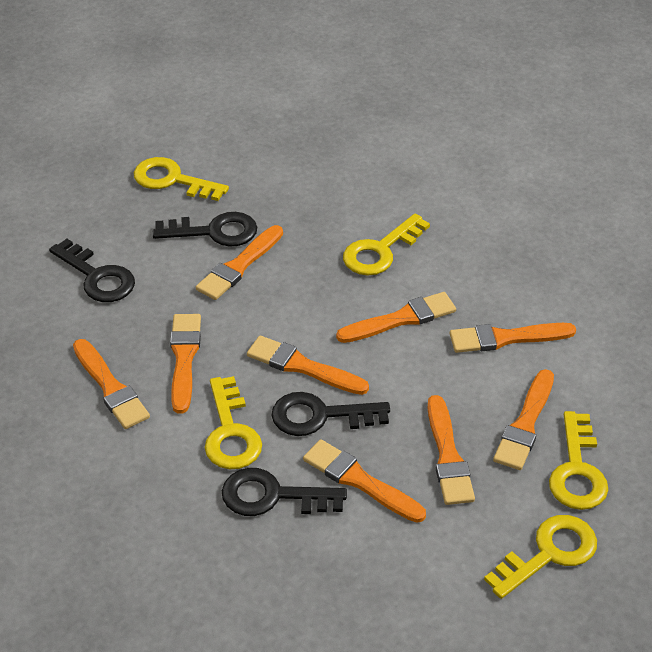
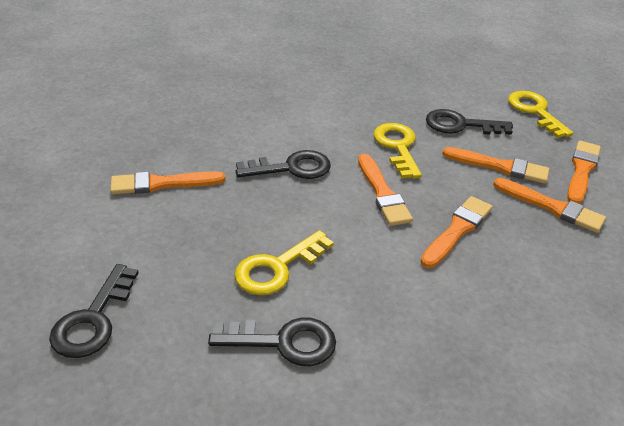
orange brush: 9 -> 6
yellow key: 5 -> 3

